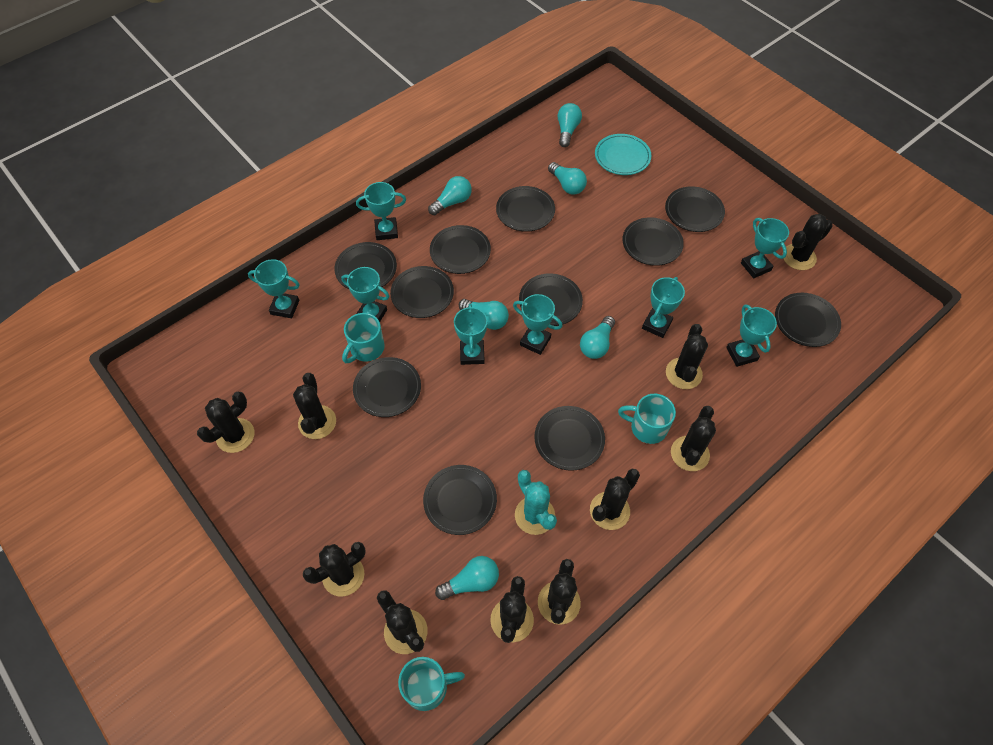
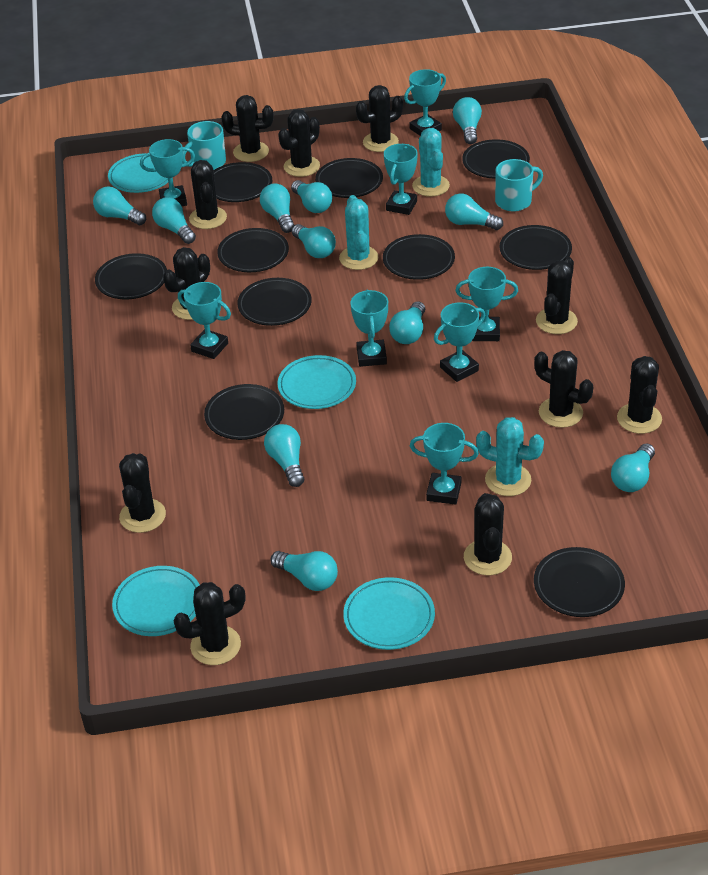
black cactus: 10 -> 11
black plate: 11 -> 10
turquoise cactus: 1 -> 3
turquoise light bulb: 6 -> 11
turquoise mug: 3 -> 2
turquoise plate: 1 -> 4

